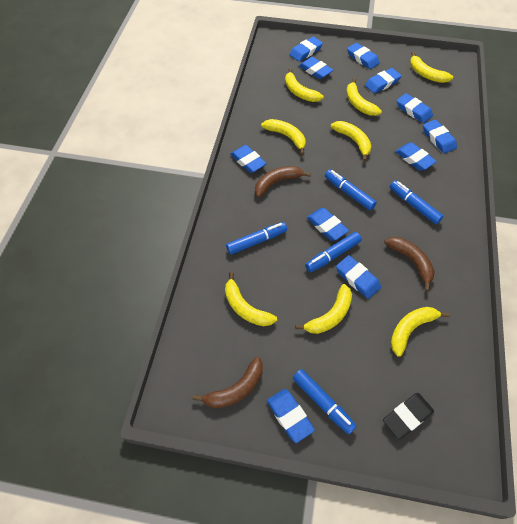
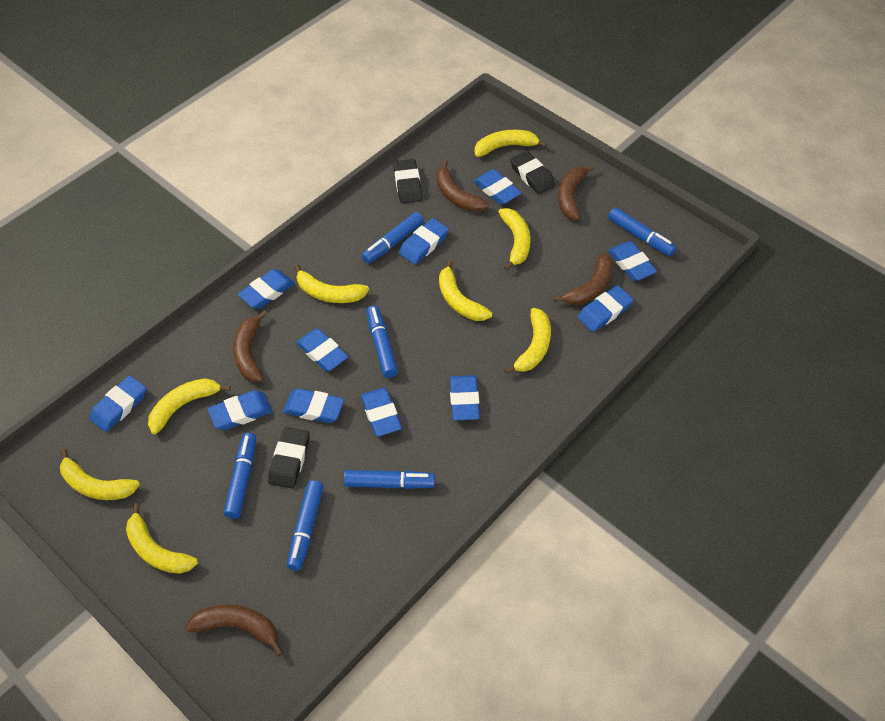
black eraser: 1 -> 3
blue marker: 5 -> 6
brown banana: 3 -> 5

